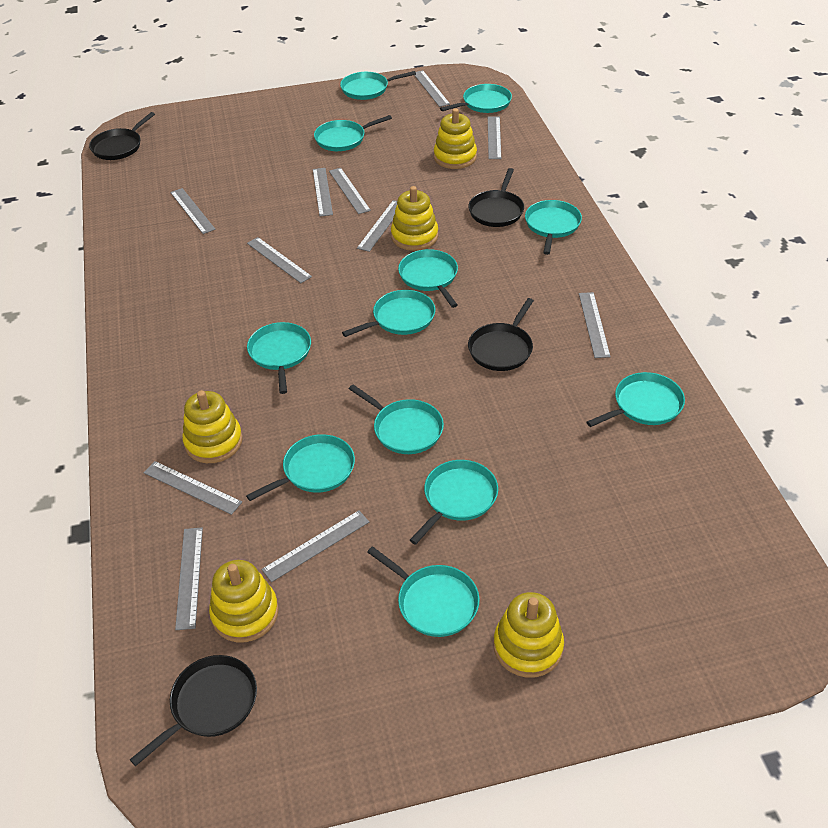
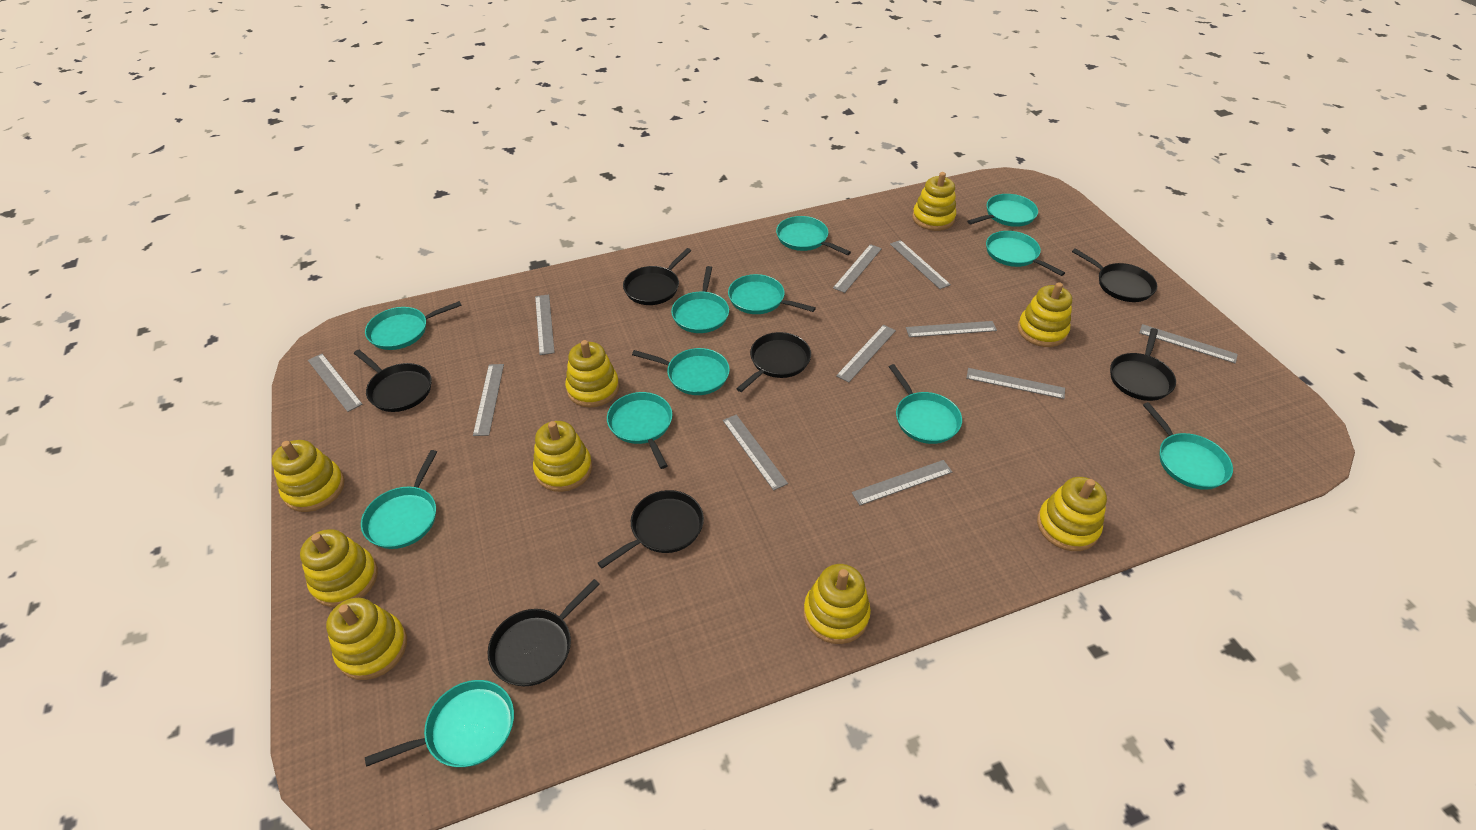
black pan: 4 -> 7
yellow stacking toy: 5 -> 9

